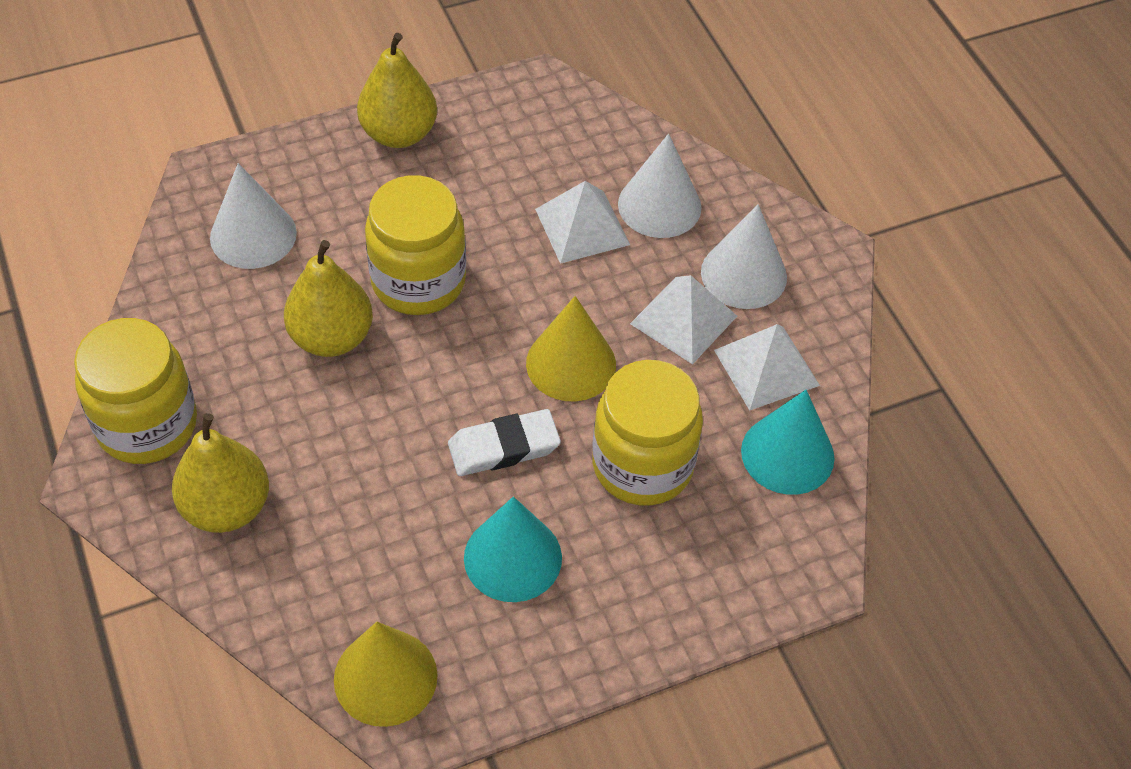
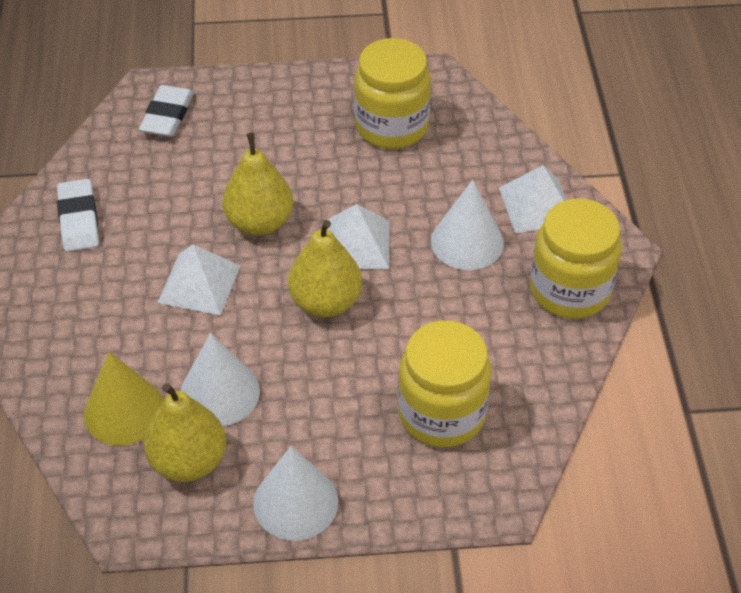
turquoise cone: 2 -> 0
white eraser: 1 -> 2
yellow cone: 2 -> 1

